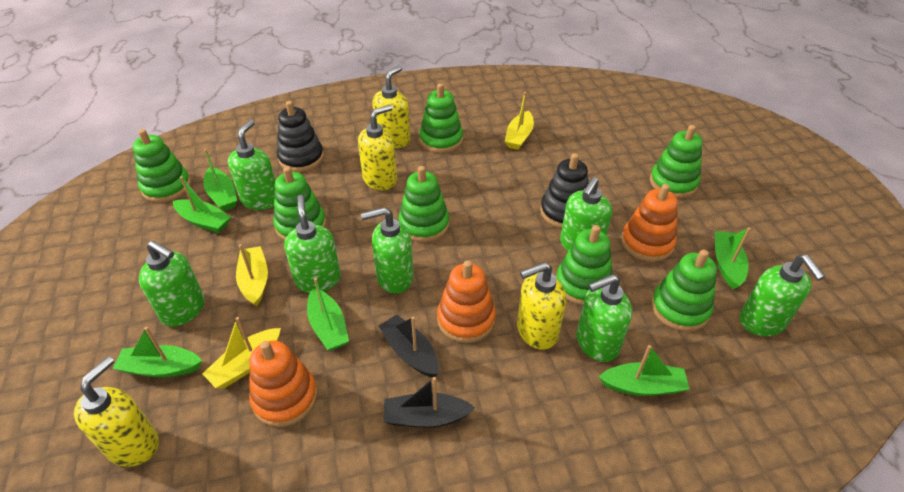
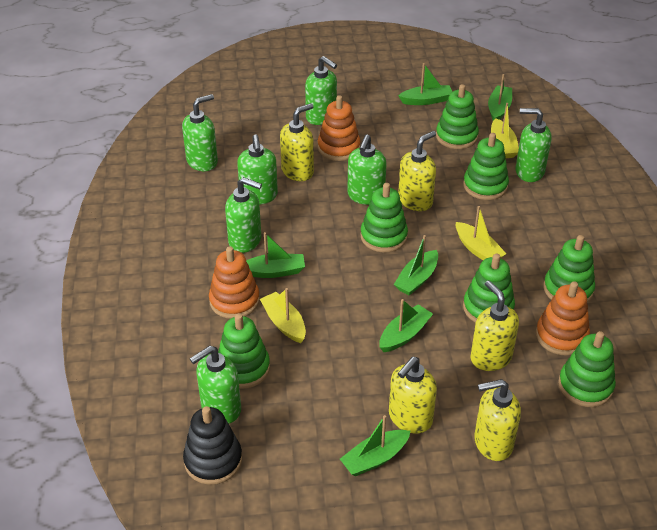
black boat: 2 -> 0
black stacking toy: 2 -> 1
yellow soap dispenser: 4 -> 5

